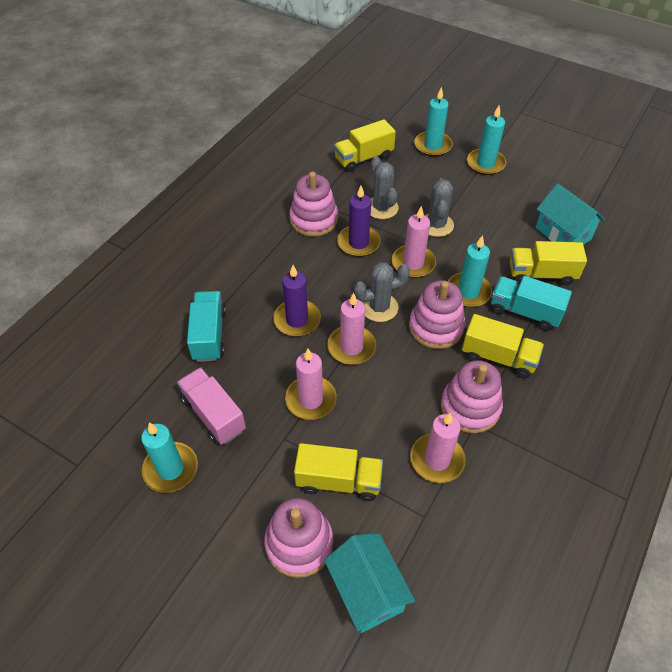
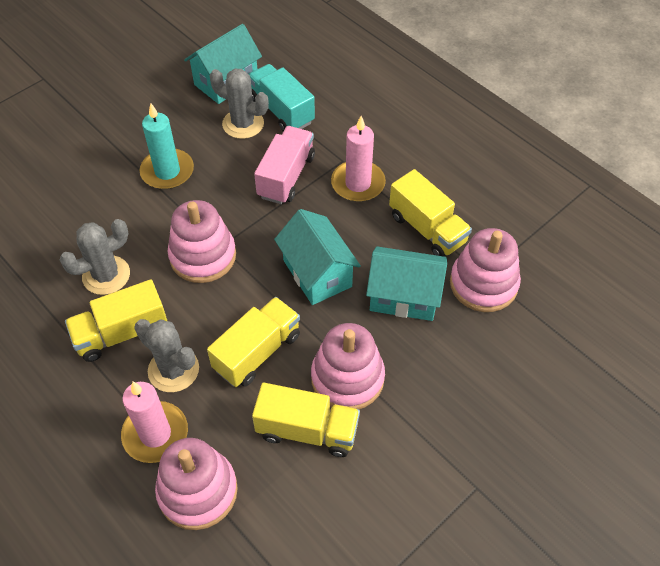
pink candle: 4 -> 2
purple candle: 2 -> 0
turquoise candle: 4 -> 1
turquoise house: 2 -> 3
turquoise truck: 2 -> 1

